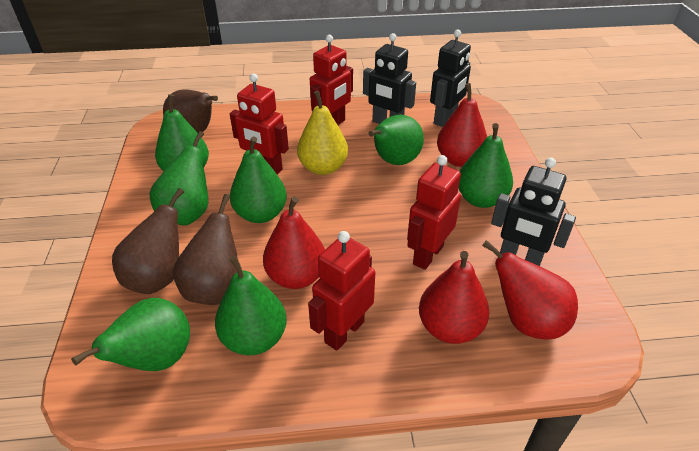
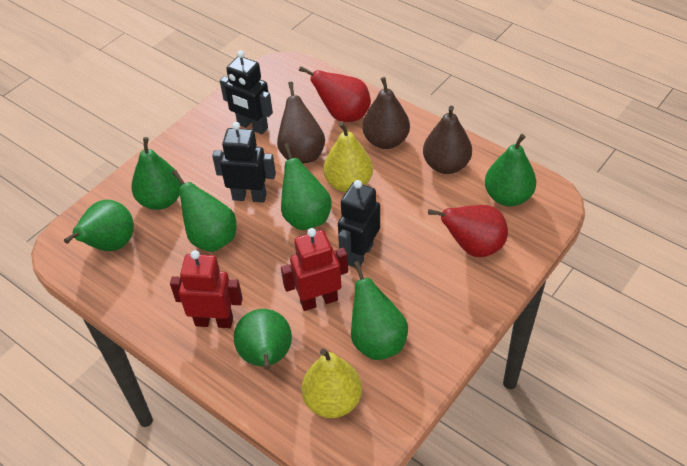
red pear: 4 -> 2
red robot: 4 -> 2
yellow pear: 1 -> 2

